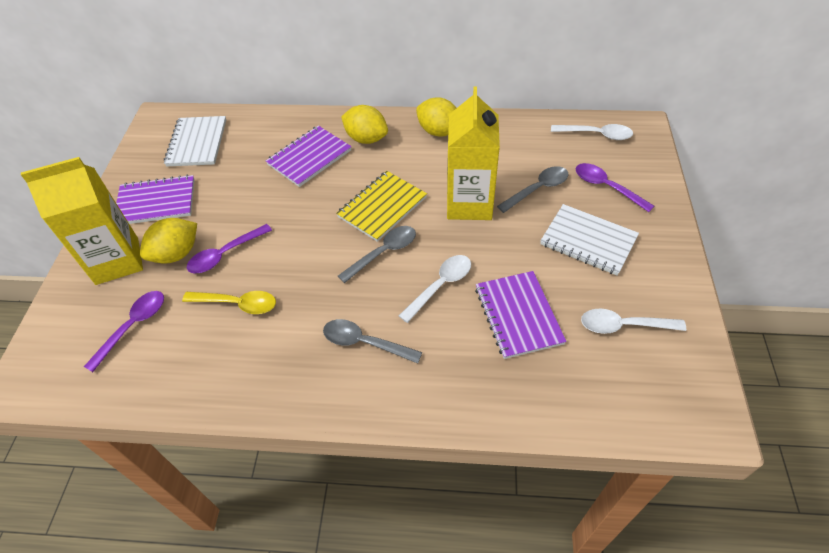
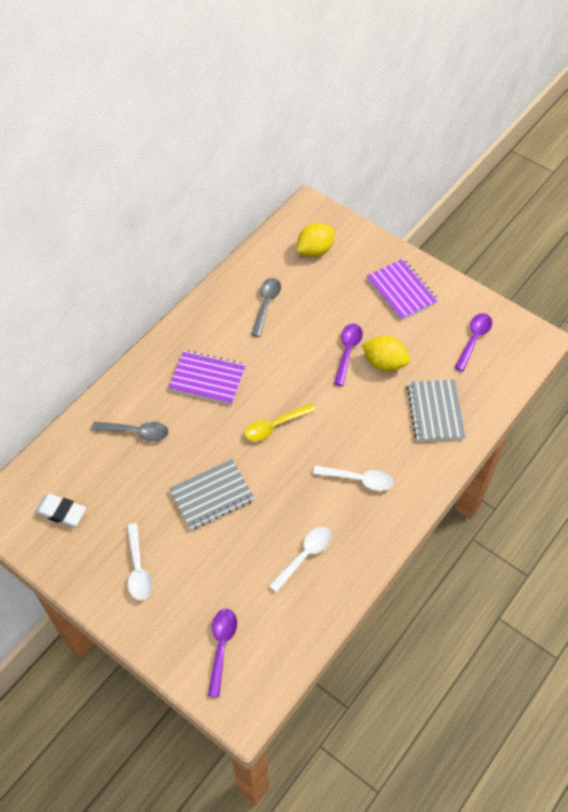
grey notebook: 0 -> 2
grey spoon: 3 -> 2
purple notebook: 3 -> 2
white eraser: 0 -> 1
white notebook: 2 -> 0
yellow carton: 2 -> 0
yellow lemon: 3 -> 2
yellow notebook: 1 -> 0

